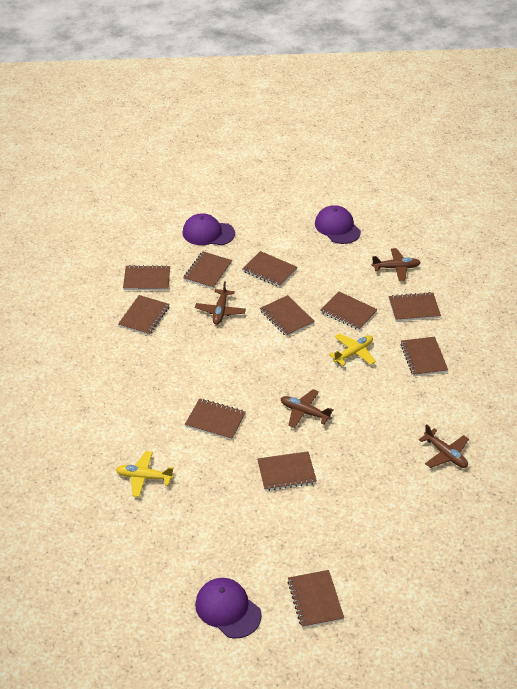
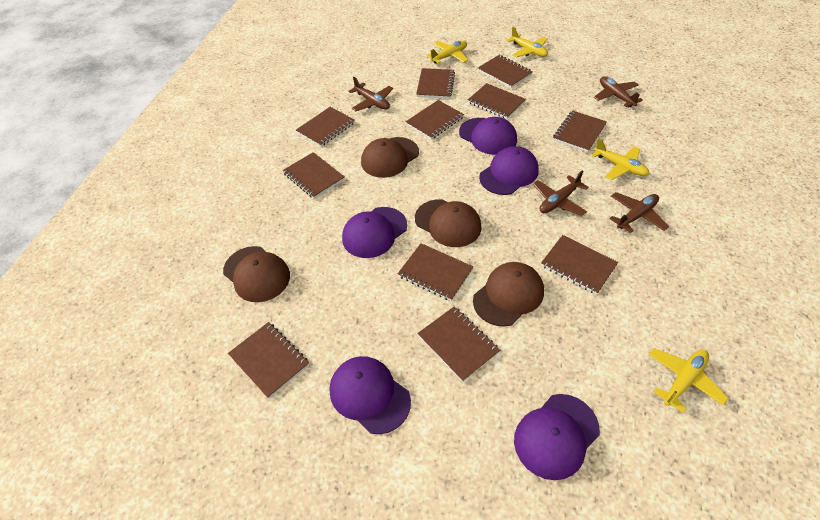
brown cap: 0 -> 4
purple cap: 3 -> 5
yellow plane: 2 -> 4

